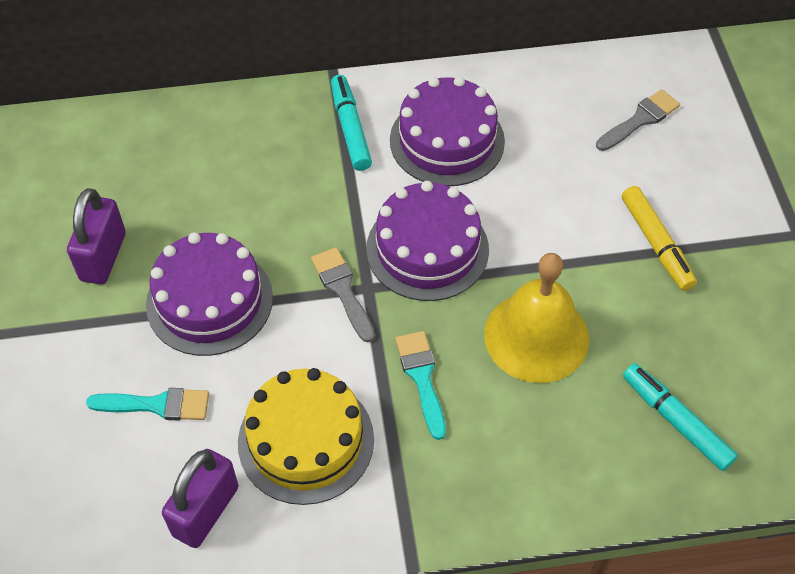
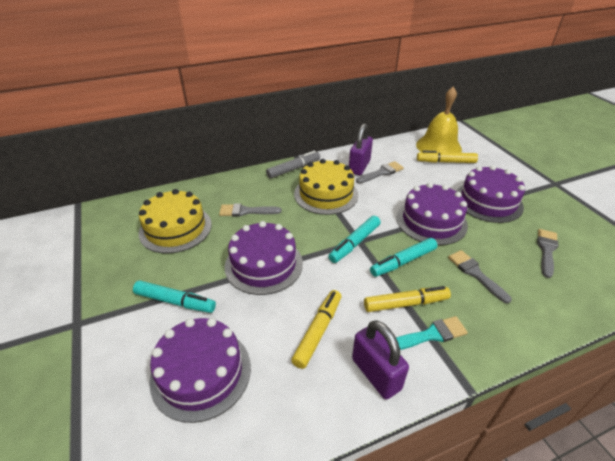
grey brush: 2 -> 4
grey marker: 0 -> 1
purple cake: 3 -> 4
turquoise brush: 2 -> 1
turquoise marker: 2 -> 3
yellow cake: 1 -> 2
yellow marker: 1 -> 3

